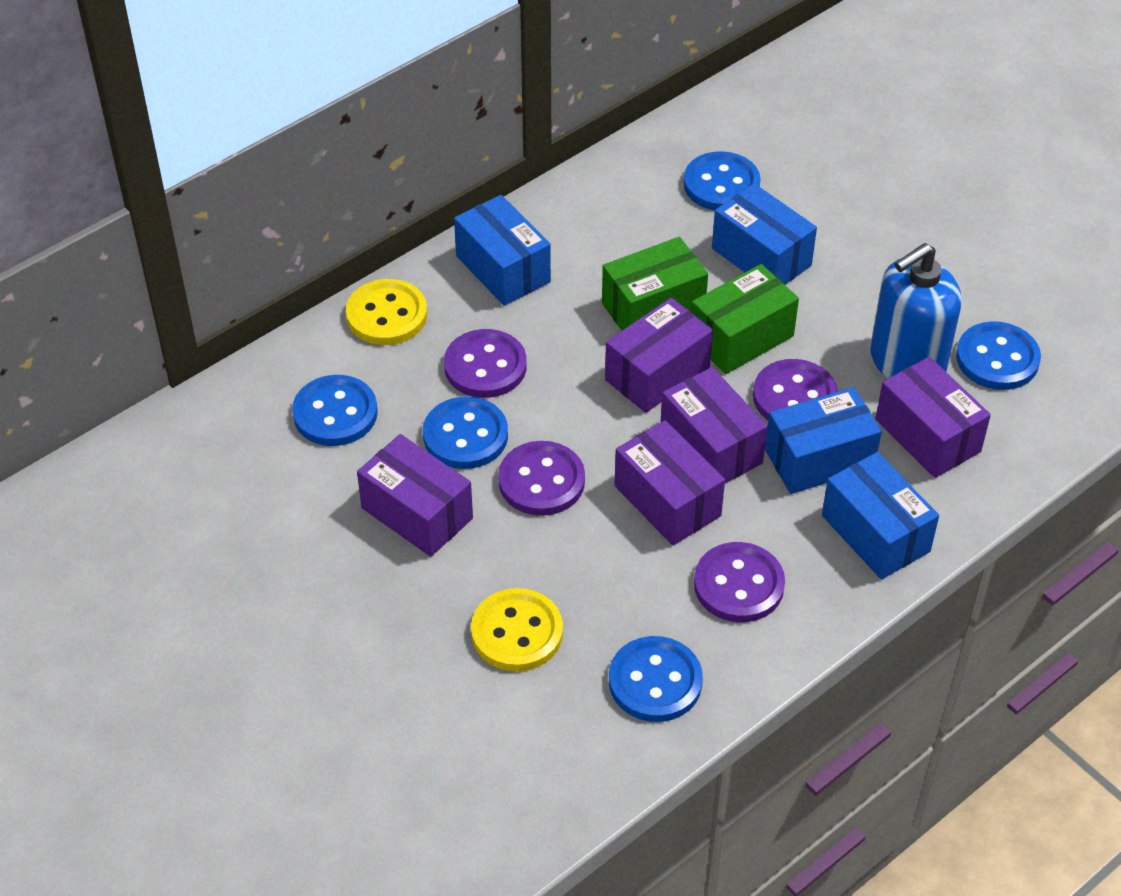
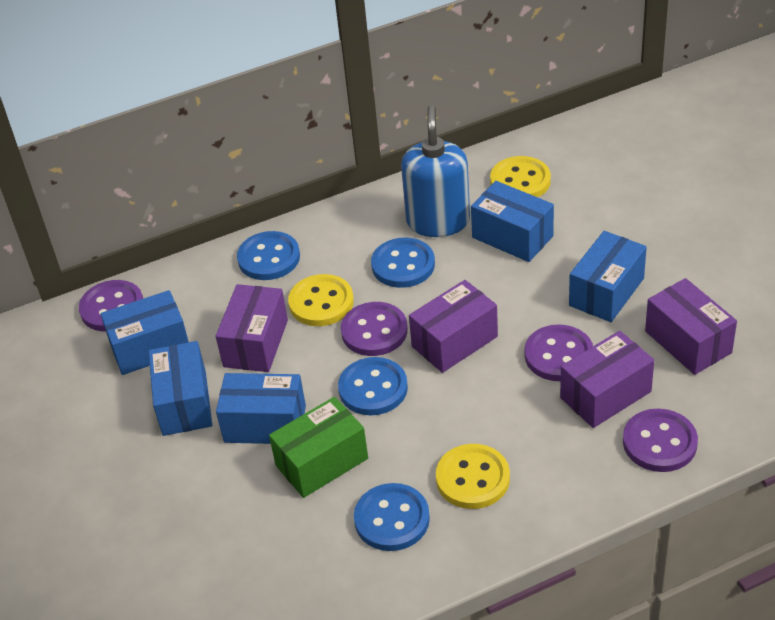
blue box: 4 -> 5
blue button: 5 -> 4
green box: 2 -> 1
purple box: 5 -> 4
yellow button: 2 -> 3

